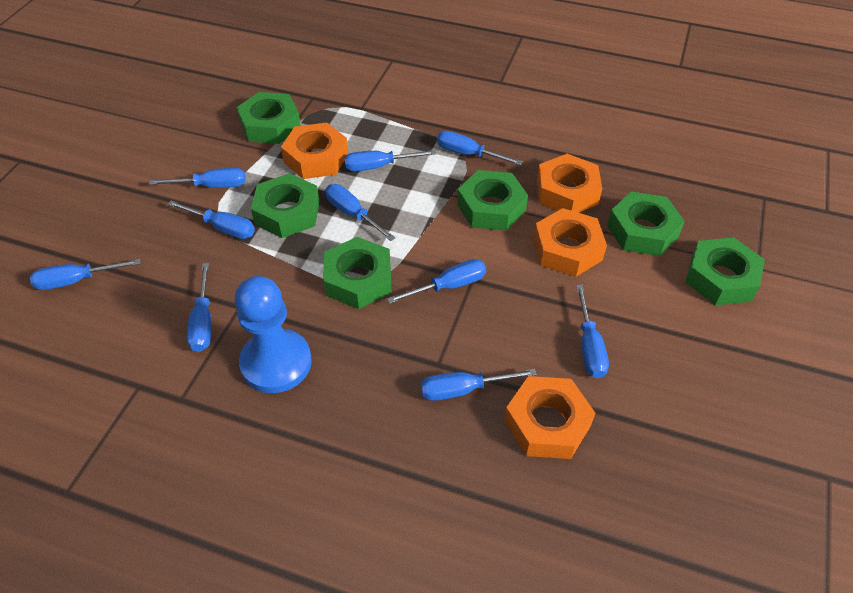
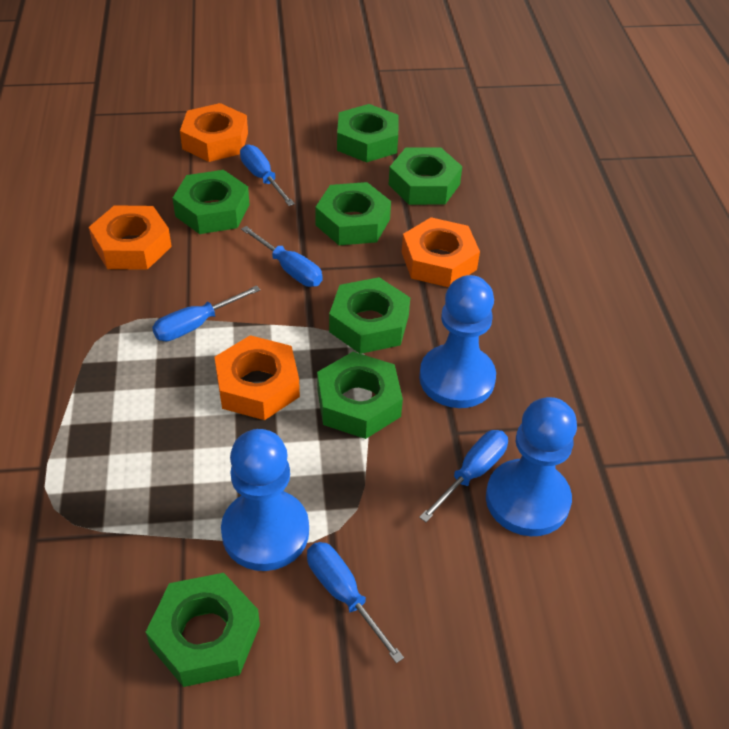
blue pawn: 1 -> 3
blue screwdriver: 10 -> 5
green nut: 6 -> 7

